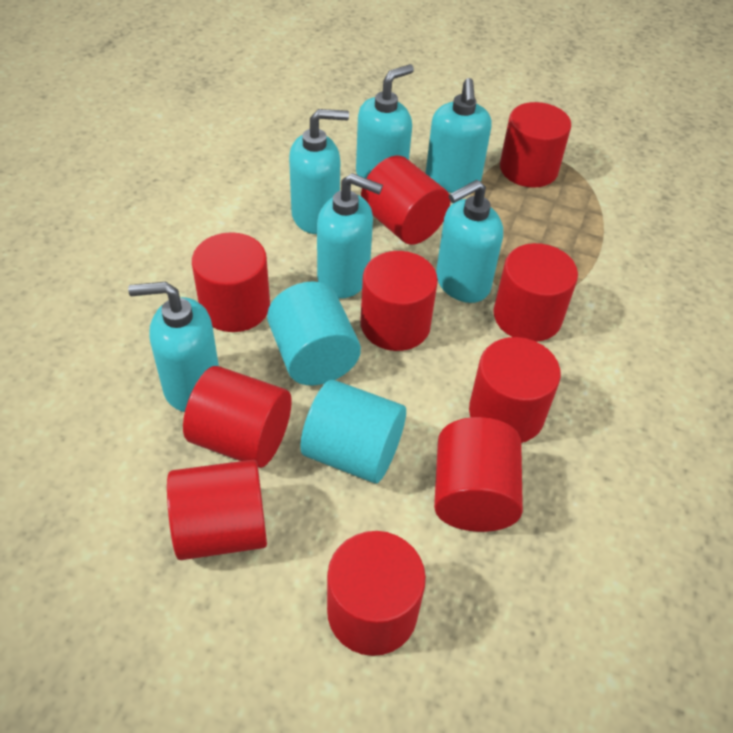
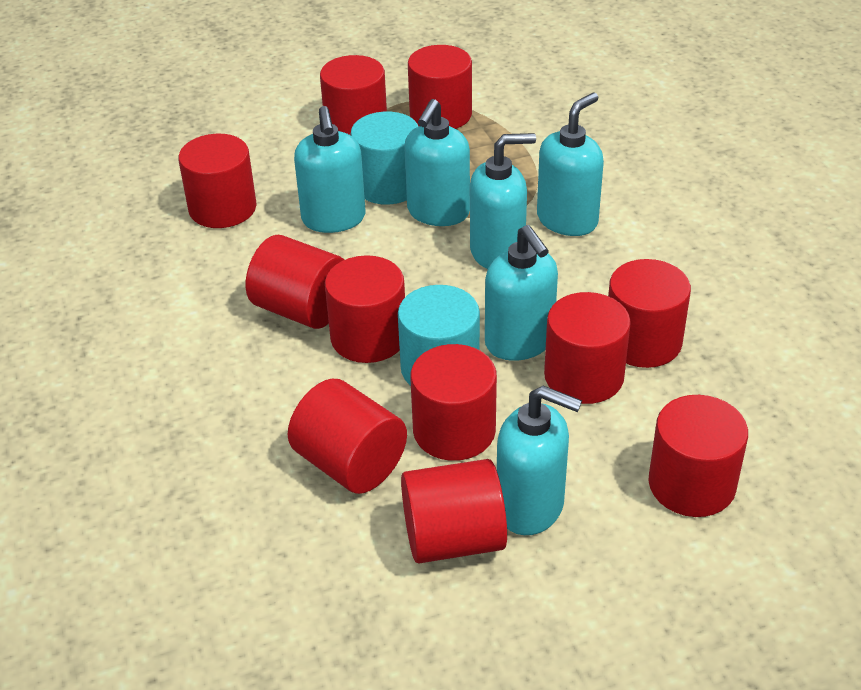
red cylinder: 10 -> 11

